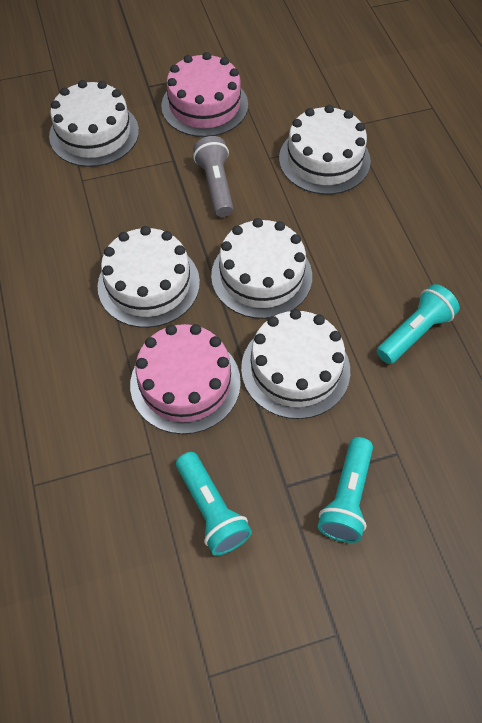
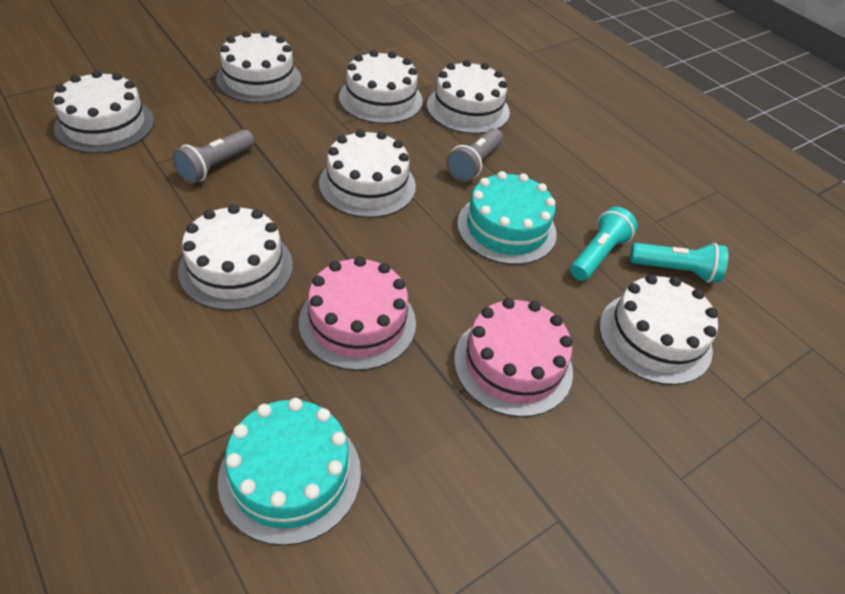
grey flashlight: 1 -> 2
turquoise cake: 0 -> 2
turquoise flashlight: 3 -> 2
white cake: 5 -> 7

